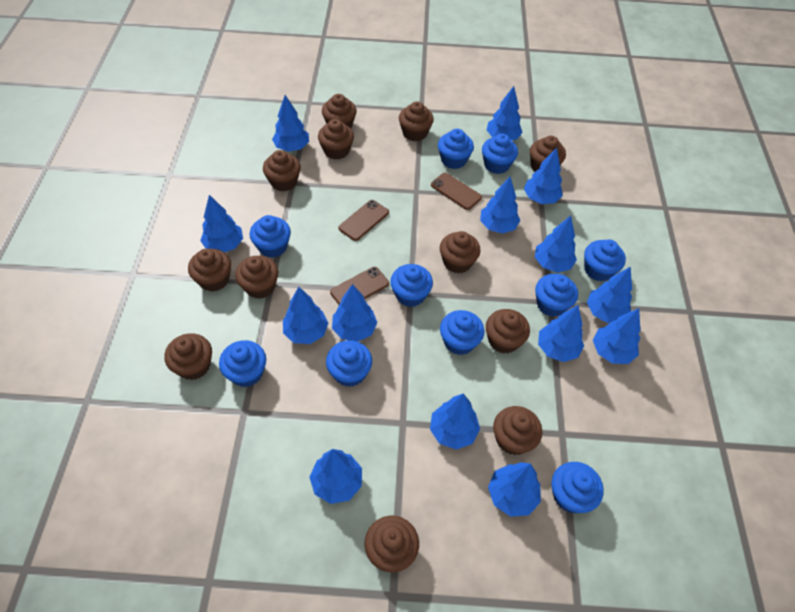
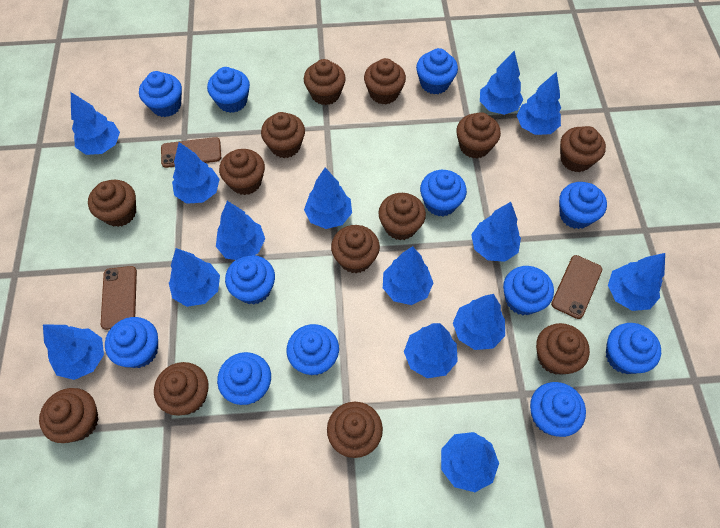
blue cupcake: 10 -> 12
brown cupcake: 12 -> 13

